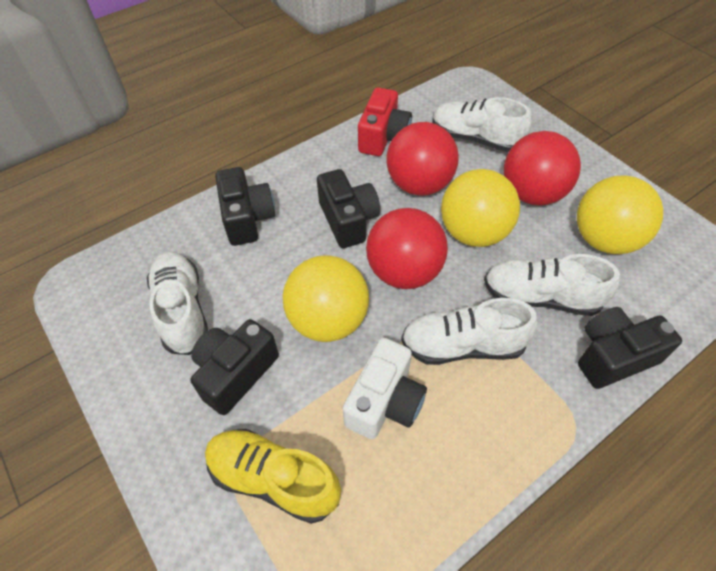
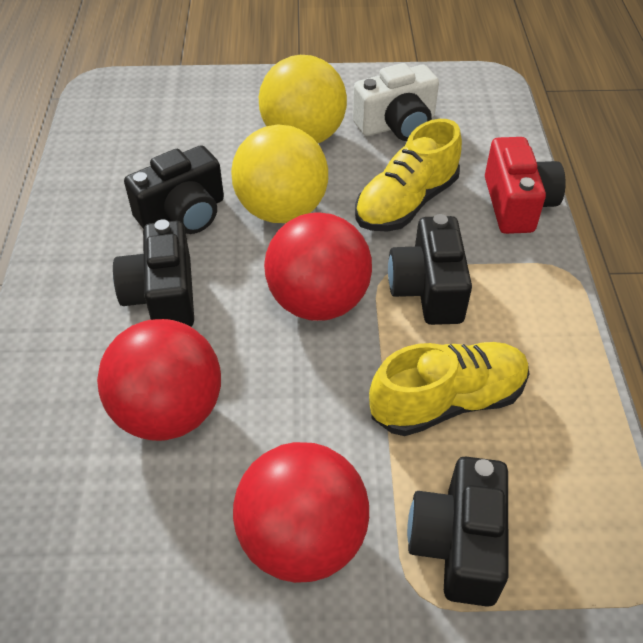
white shoe: 4 -> 0
yellow ball: 3 -> 2
yellow shoe: 1 -> 2

